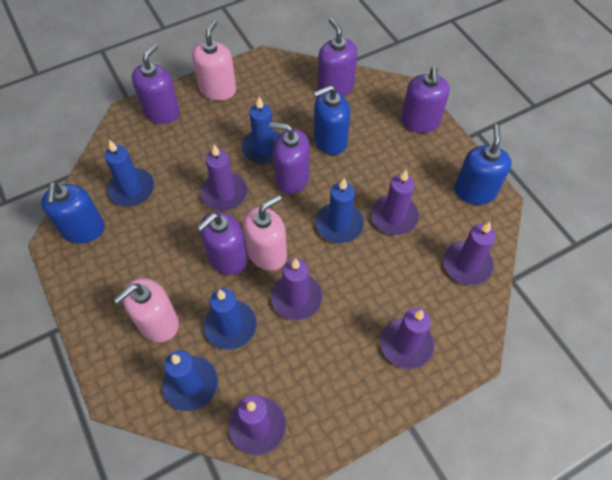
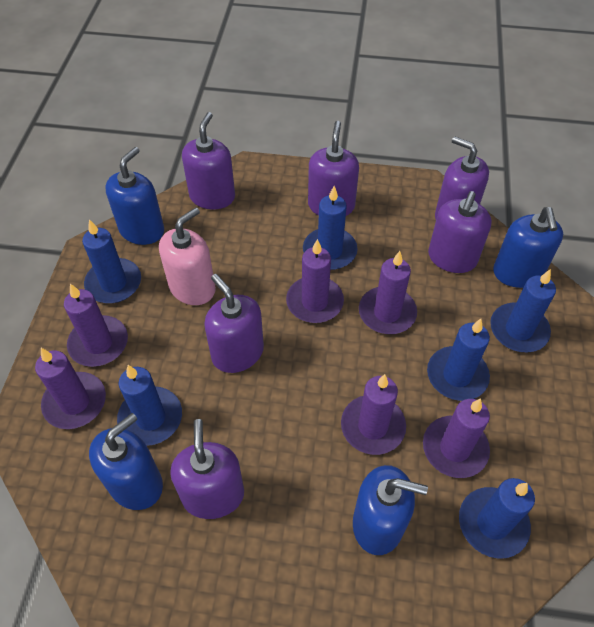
blue candle: 5 -> 6
blue soap dispenser: 3 -> 4
pink soap dispenser: 3 -> 1
purple soap dispenser: 5 -> 6

